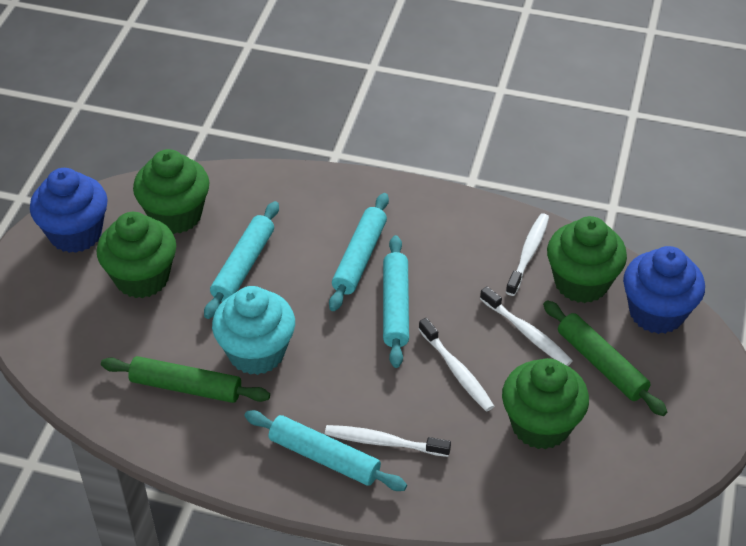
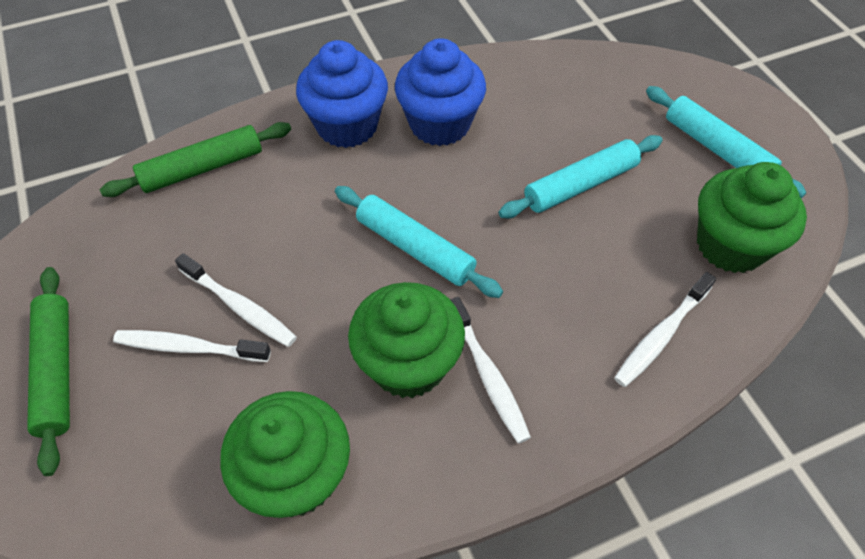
green cupcake: 4 -> 3
turquoise cupcake: 1 -> 0
turquoise rolling pin: 4 -> 3

